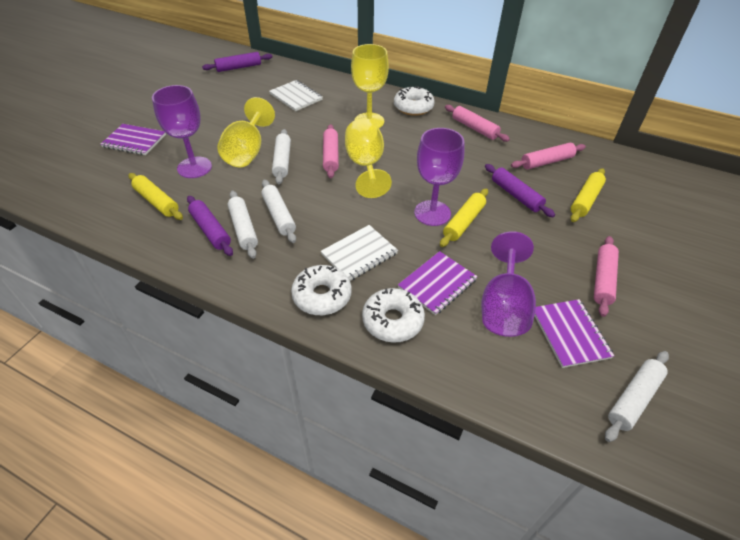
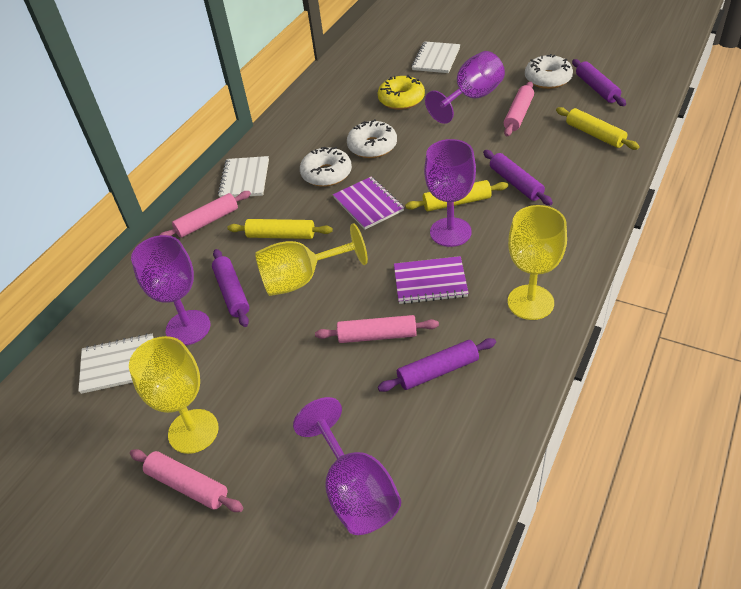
purple goblet: 3 -> 4
purple notebook: 3 -> 2
purple rolling pin: 3 -> 4
white notebook: 2 -> 3
white rolling pin: 4 -> 0
yellow donut: 0 -> 1

